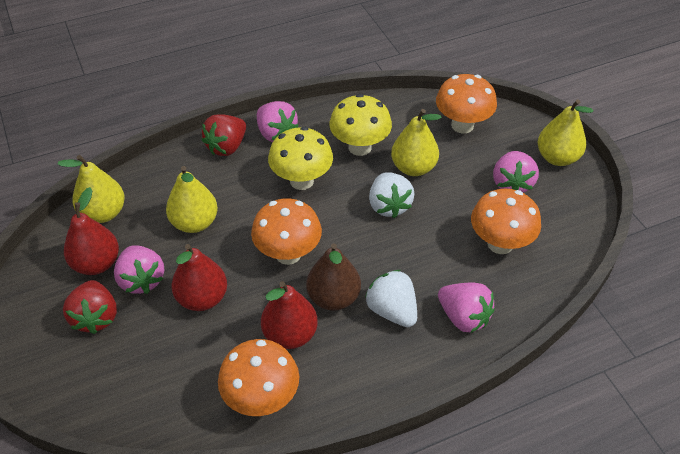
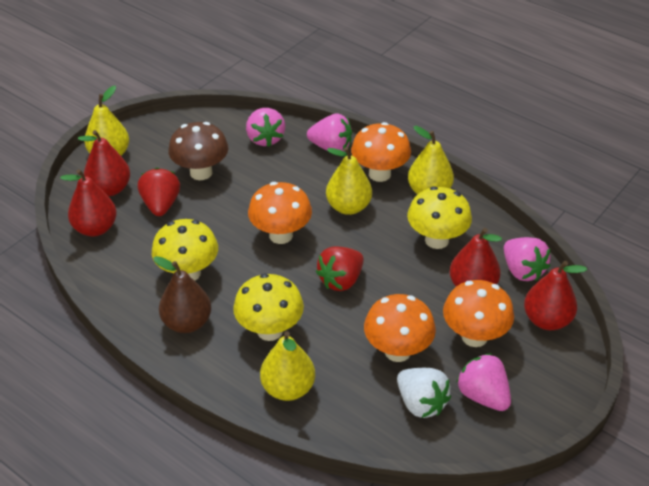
brown mushroom: 0 -> 1
red pear: 3 -> 4
white strawberry: 2 -> 1
yellow mushroom: 2 -> 3

